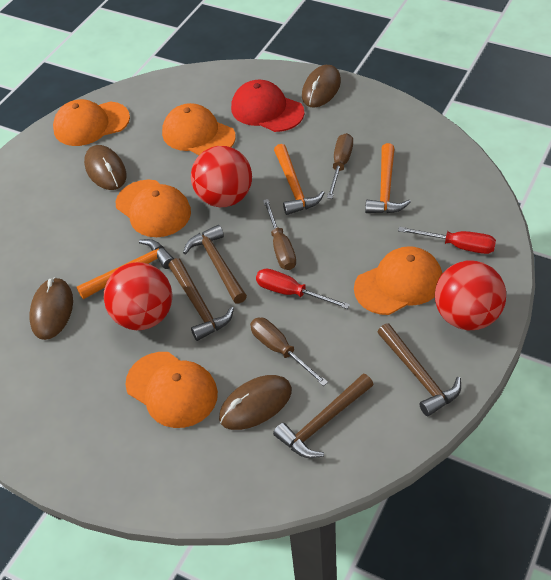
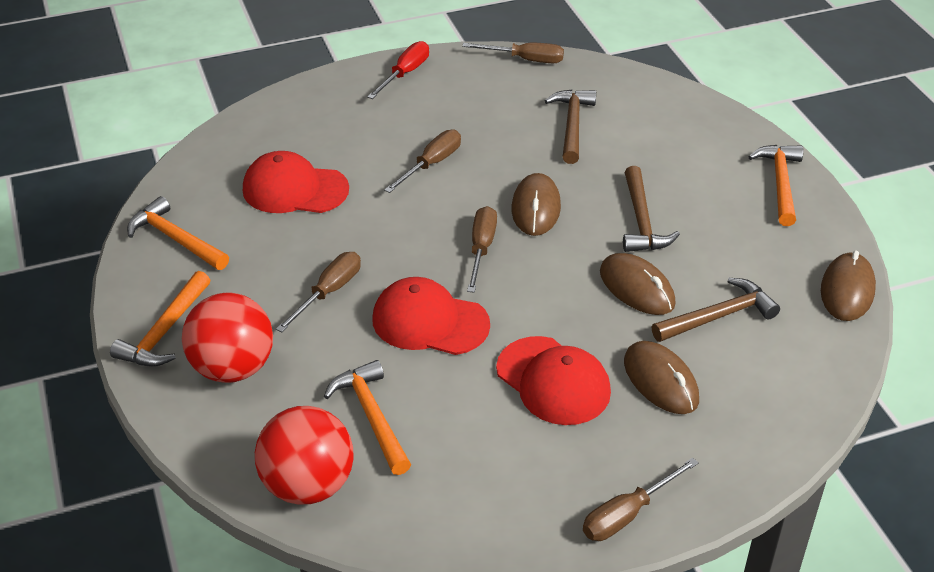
brown hammer: 4 -> 3
brown screwdriver: 3 -> 5
orange cap: 5 -> 0
orange hammer: 3 -> 4
red ball: 3 -> 2
red cap: 1 -> 3
red screwdriver: 2 -> 1

